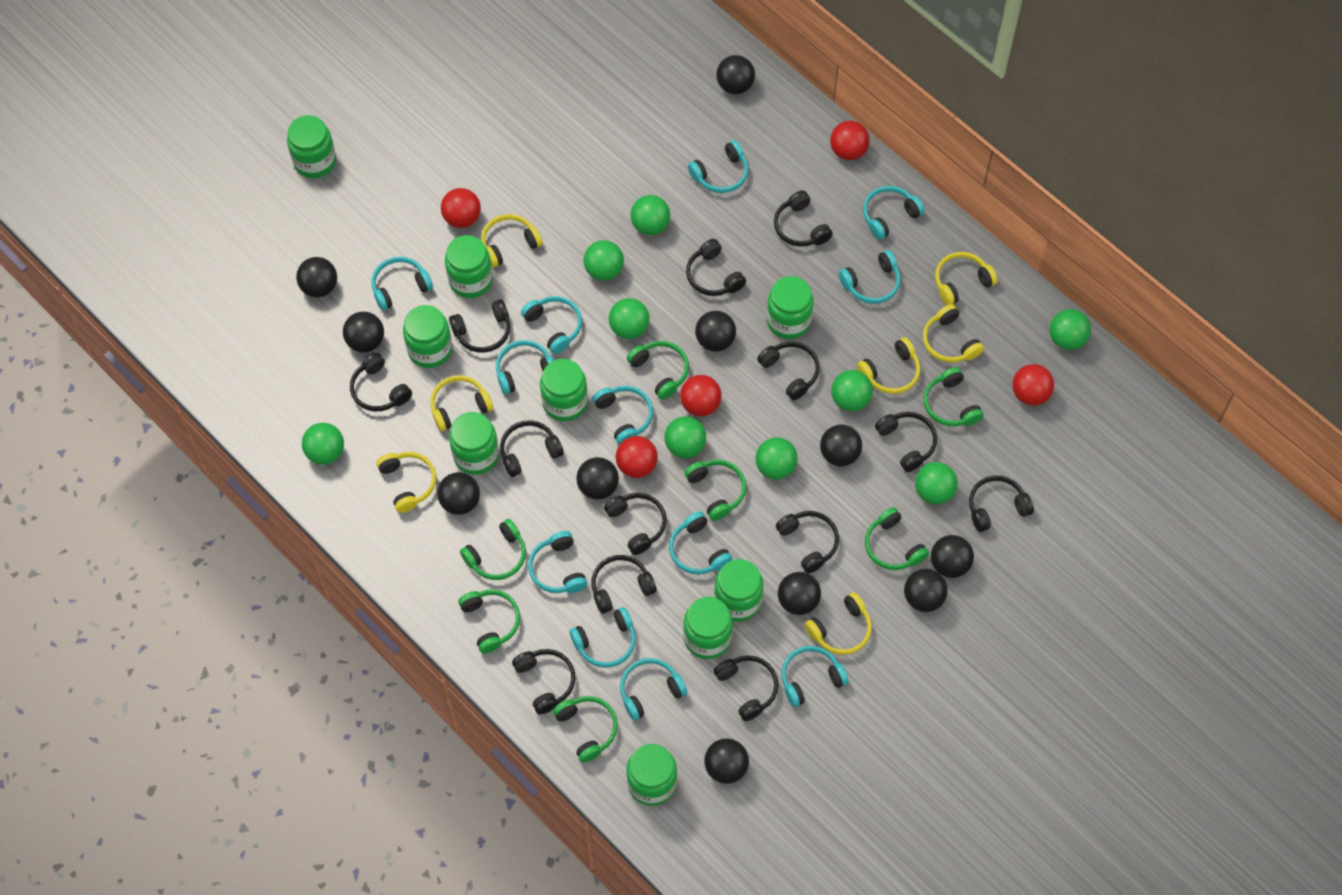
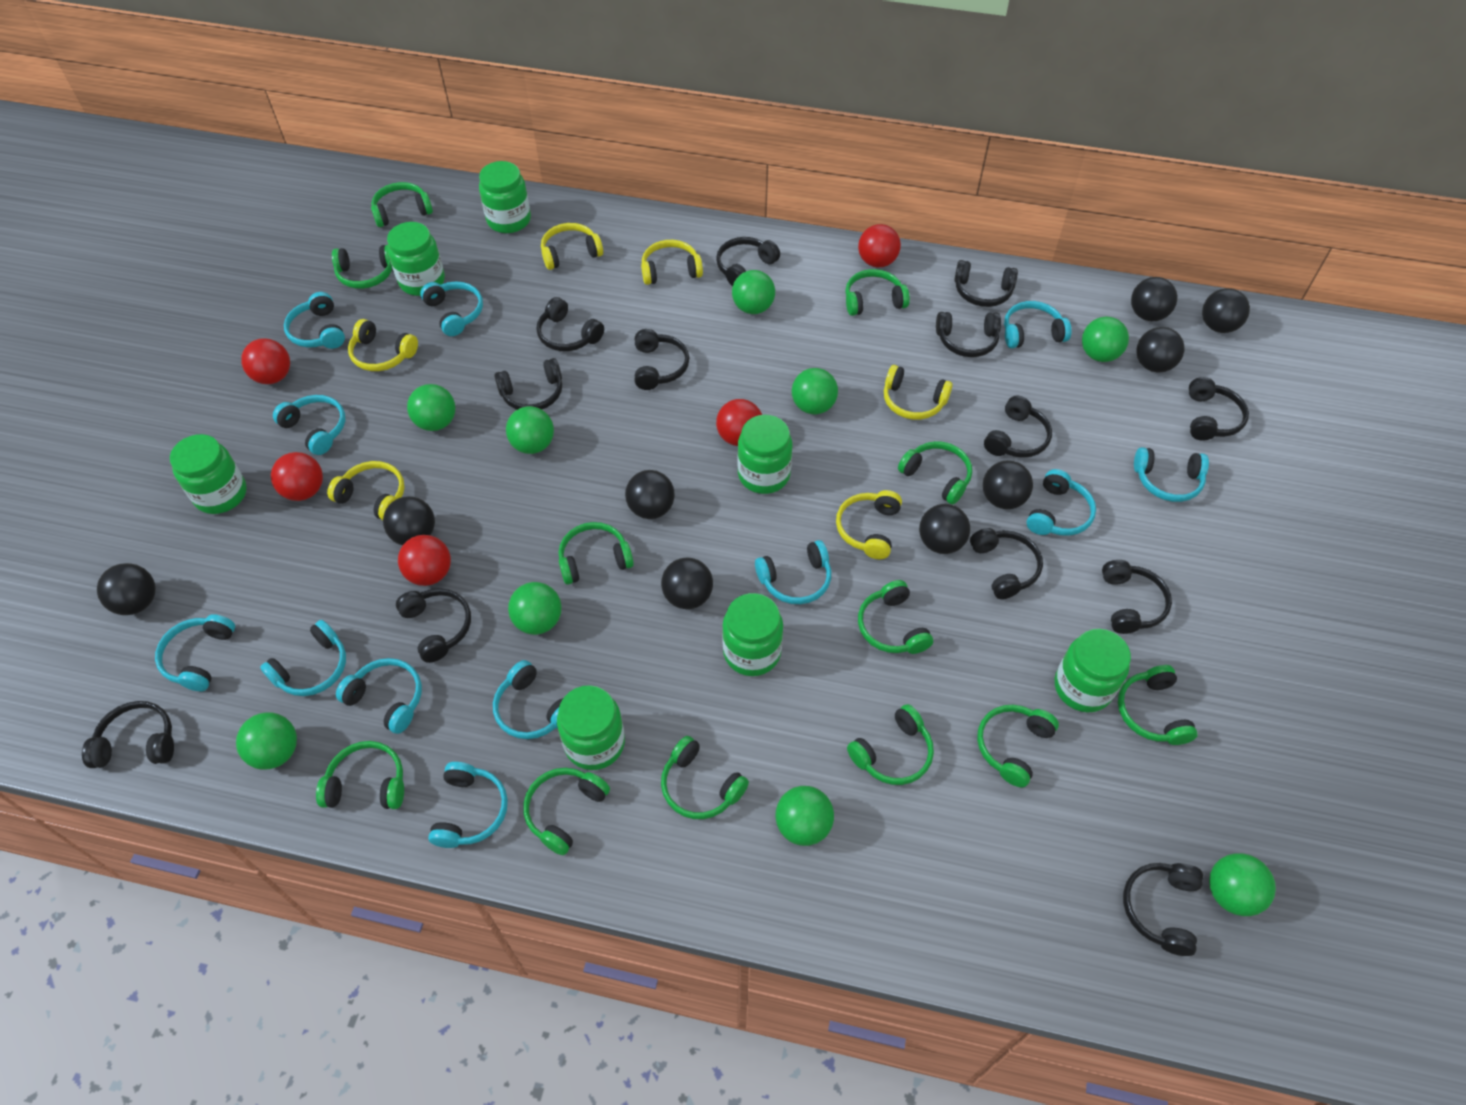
black ball: 11 -> 9
green headphones: 7 -> 12
green jar: 9 -> 7
yellow headphones: 7 -> 6

